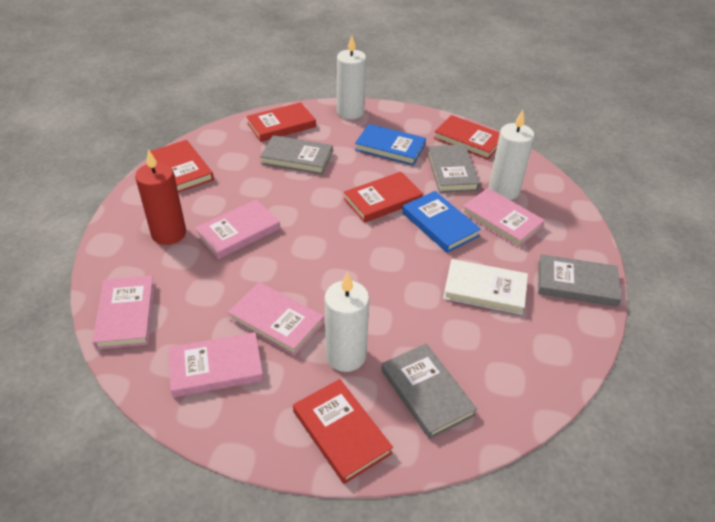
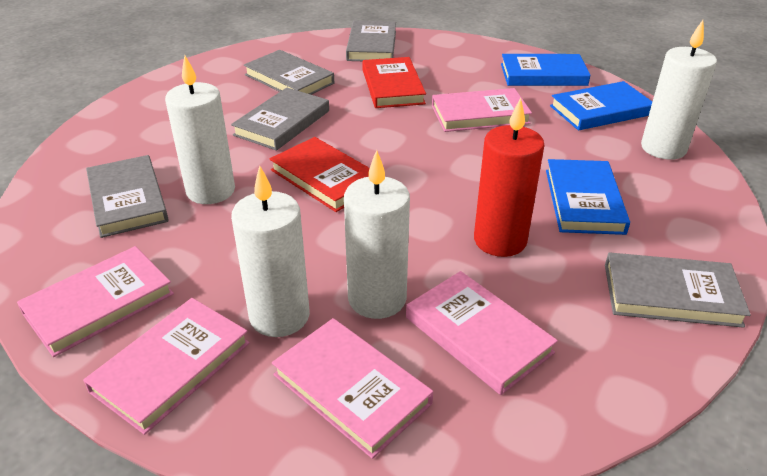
blue book: 2 -> 3
grey book: 4 -> 5
red book: 5 -> 2
white book: 1 -> 0
white candle: 3 -> 4

